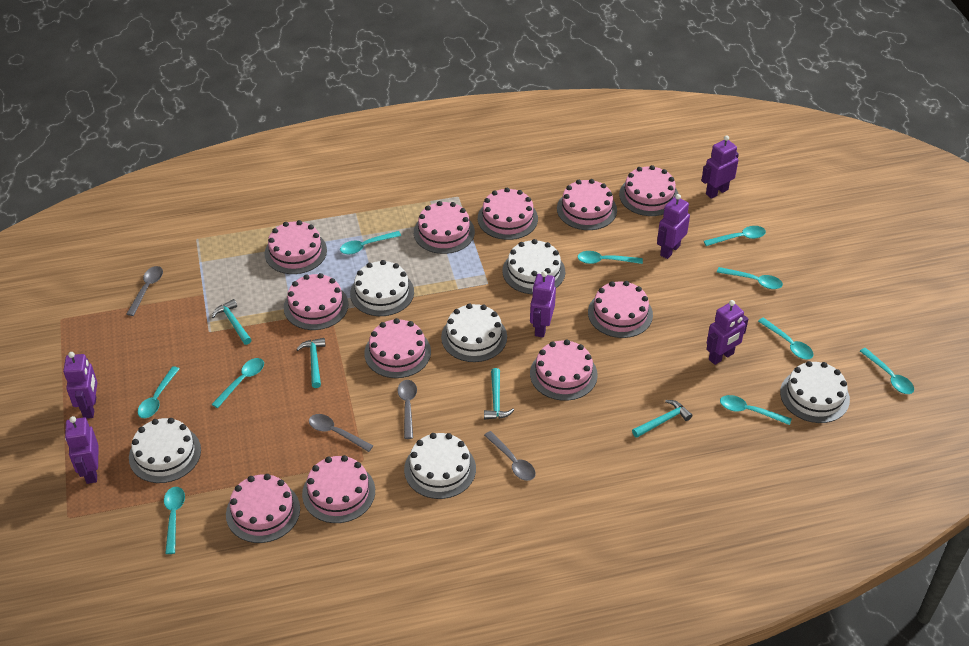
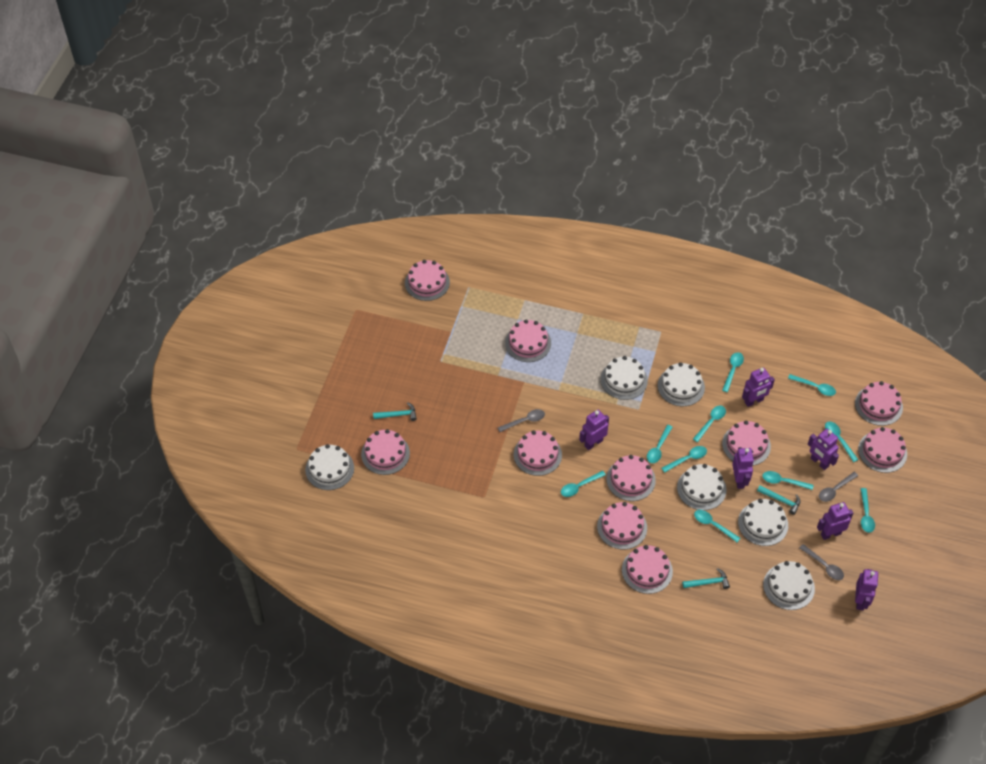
grey spoon: 4 -> 3
pink cake: 11 -> 10
turquoise hammer: 4 -> 3

